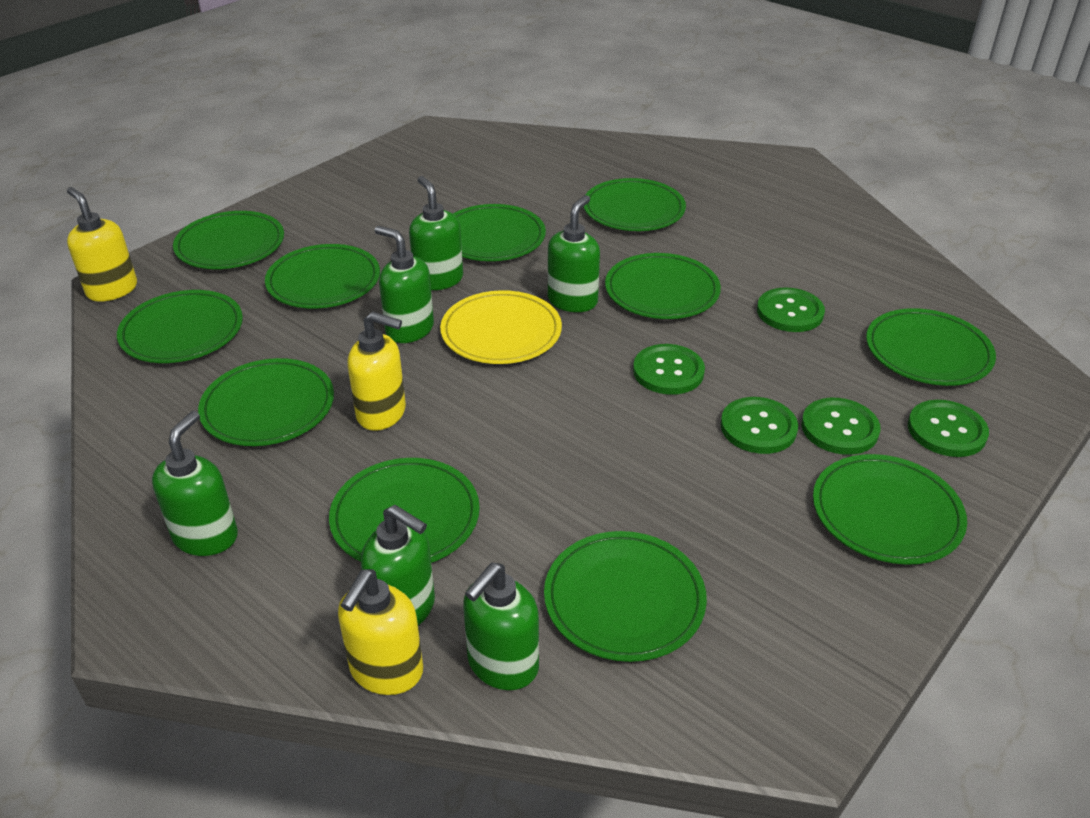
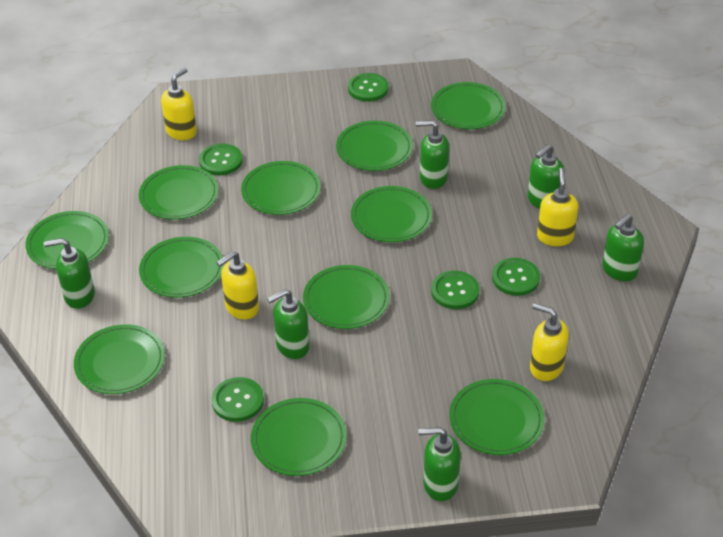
yellow plate: 1 -> 0
yellow soap dispenser: 3 -> 4

